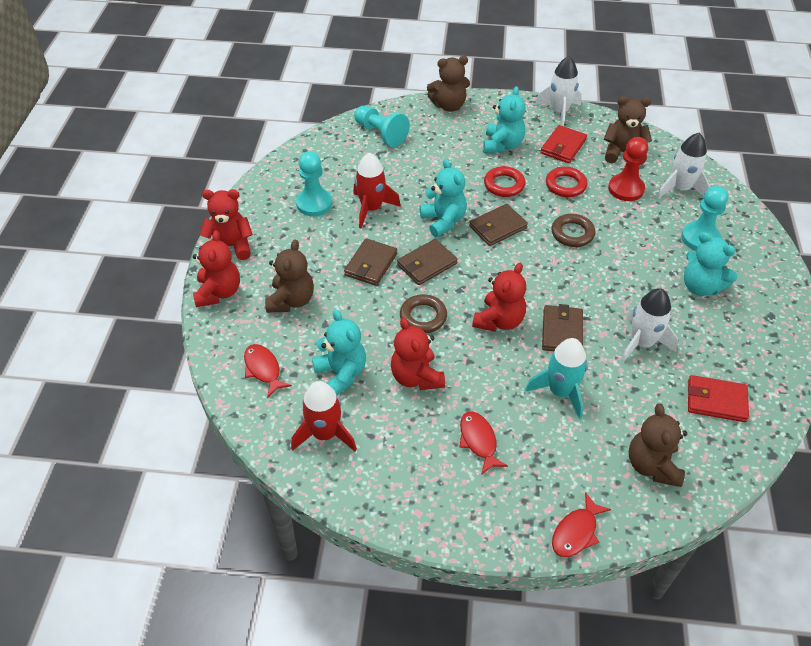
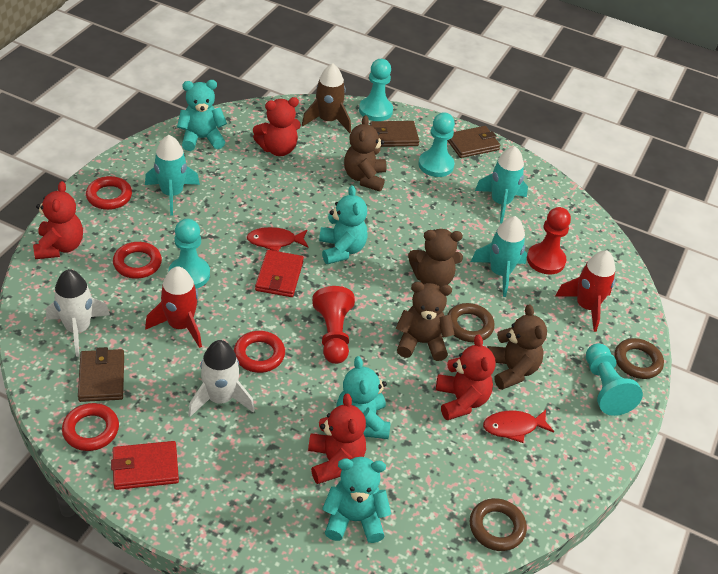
brown ring: 2 -> 3
brown rocket: 0 -> 1
brown wallet: 4 -> 3
red fish: 3 -> 2
red pawn: 1 -> 2
red ring: 2 -> 4
turquoise pawn: 3 -> 4
turquoise rocket: 1 -> 3
white rocket: 3 -> 2

